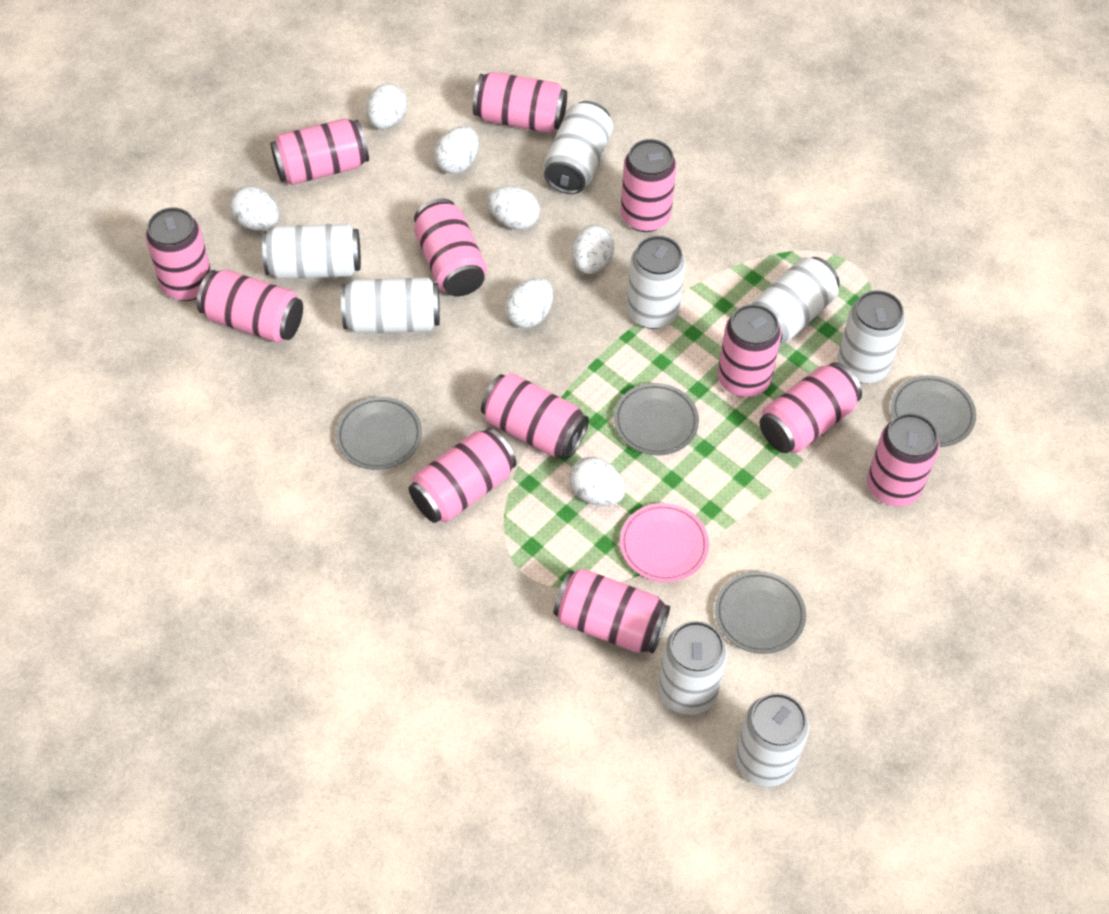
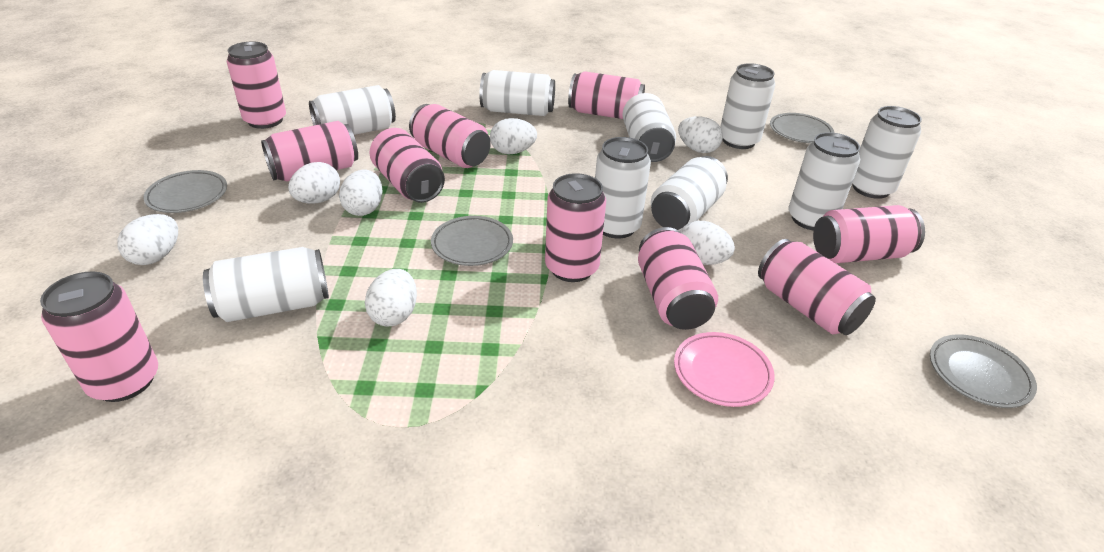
pink can: 12 -> 10
white can: 8 -> 9

